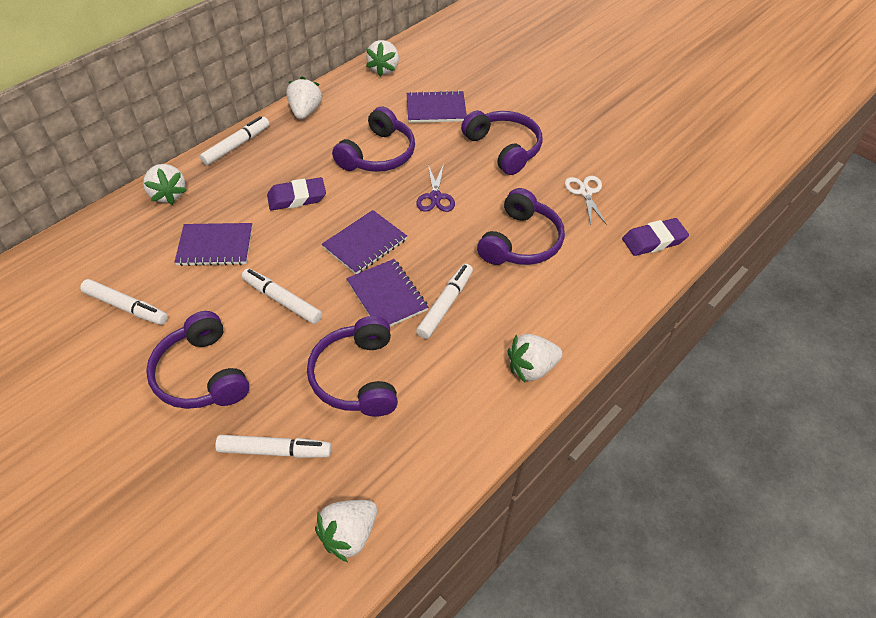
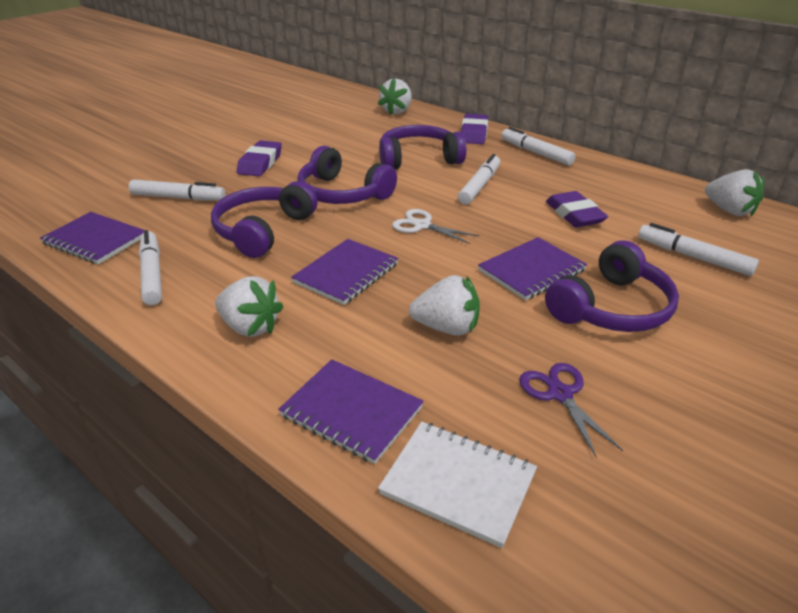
purple eraser: 2 -> 3
purple headphones: 5 -> 4
white notebook: 0 -> 1
white strawberry: 5 -> 4

